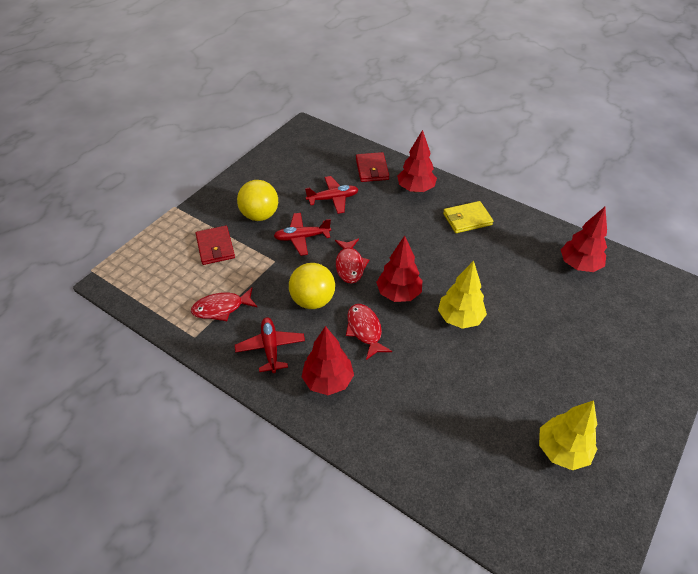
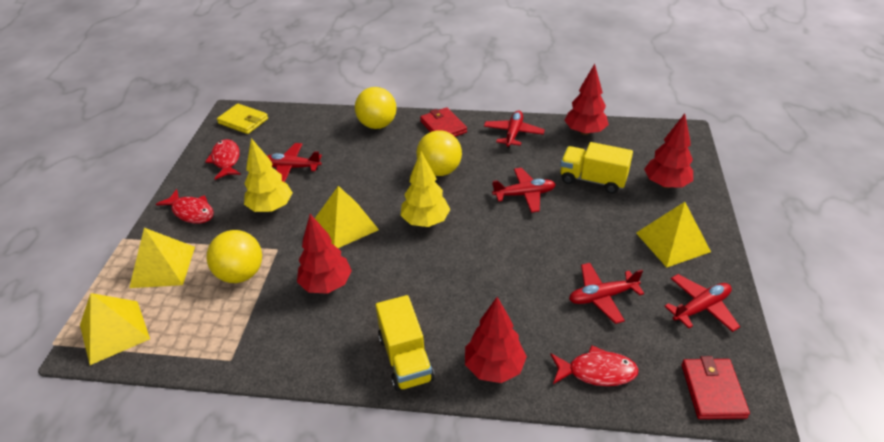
red plane: 3 -> 5
yellow ball: 2 -> 3
yellow pyramid: 0 -> 4
yellow truck: 0 -> 2

